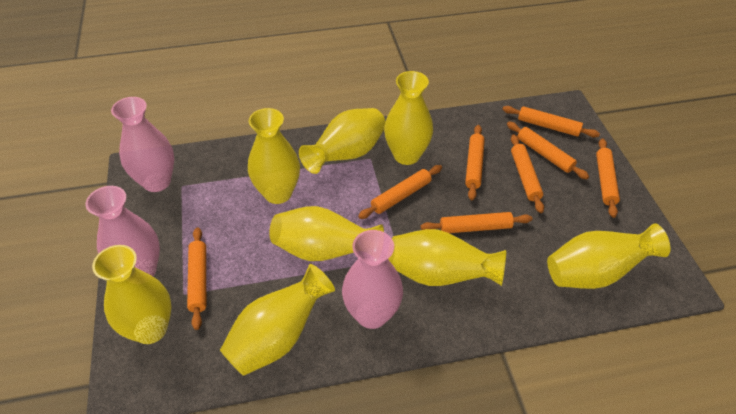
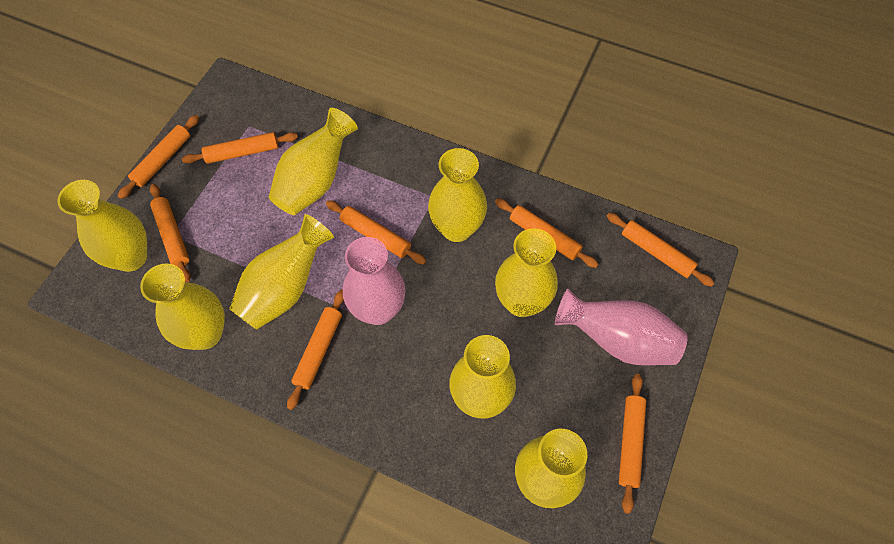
pink vase: 3 -> 2

